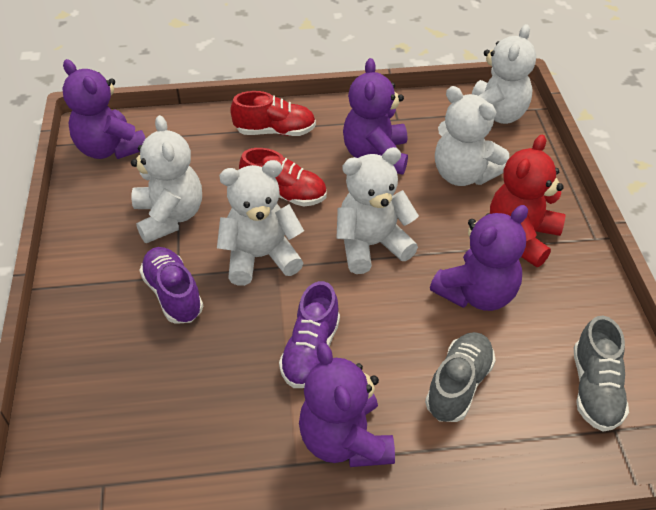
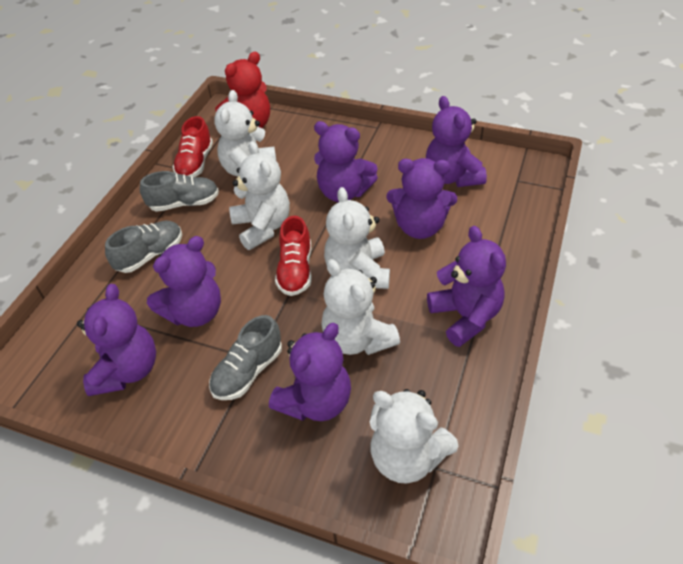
grey shoe: 2 -> 3
purple shoe: 2 -> 0
purple teddy bear: 4 -> 7

